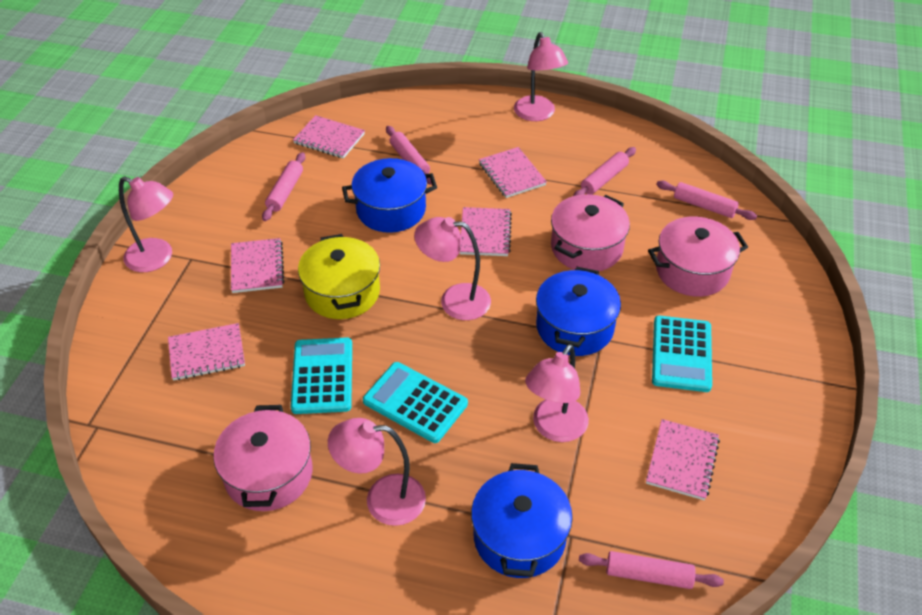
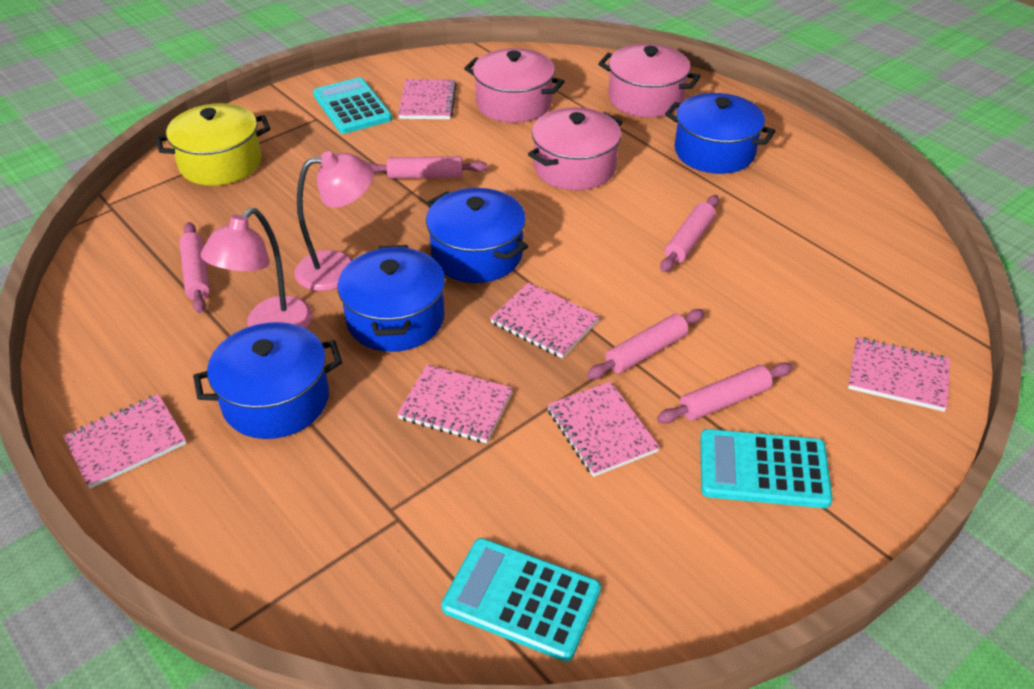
blue pot: 3 -> 4
pink lamp: 5 -> 2

